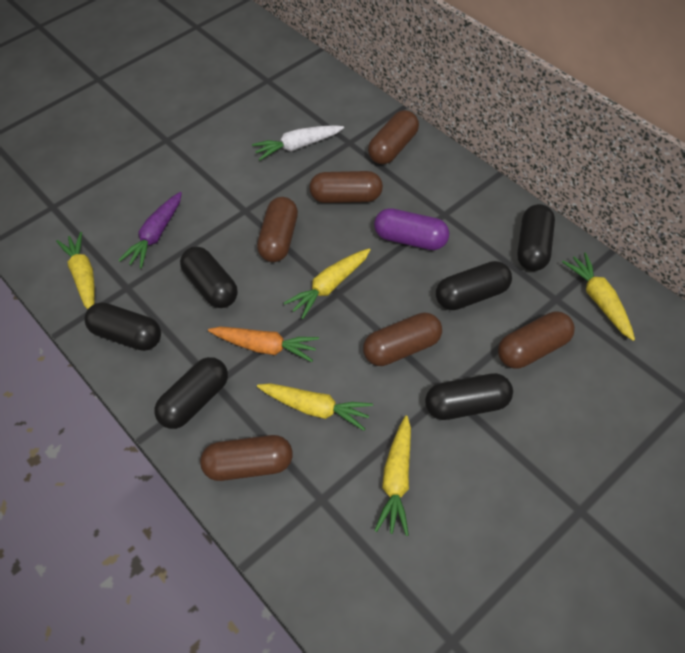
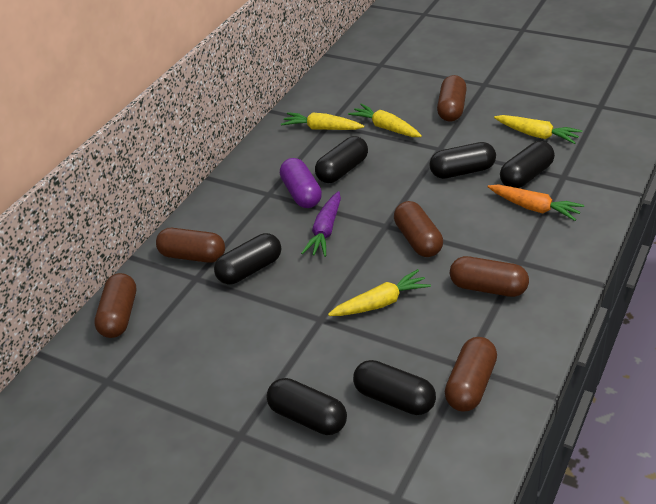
white carrot: 1 -> 0
yellow carrot: 5 -> 4

